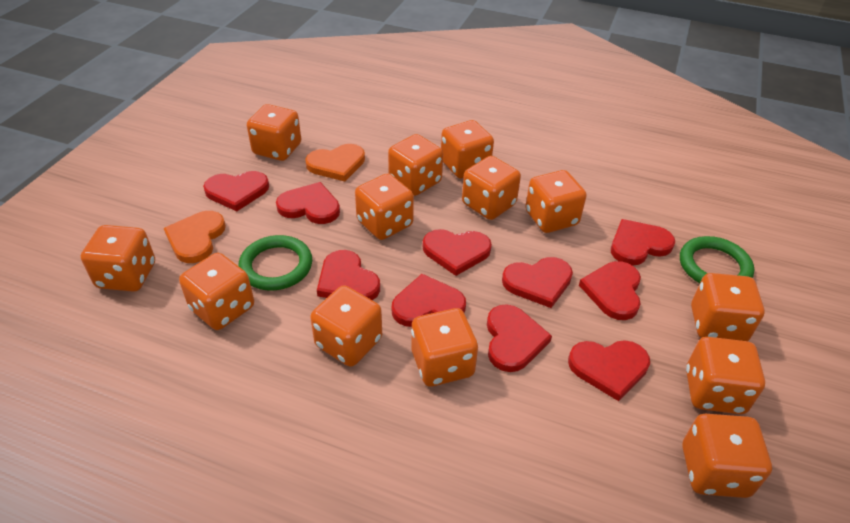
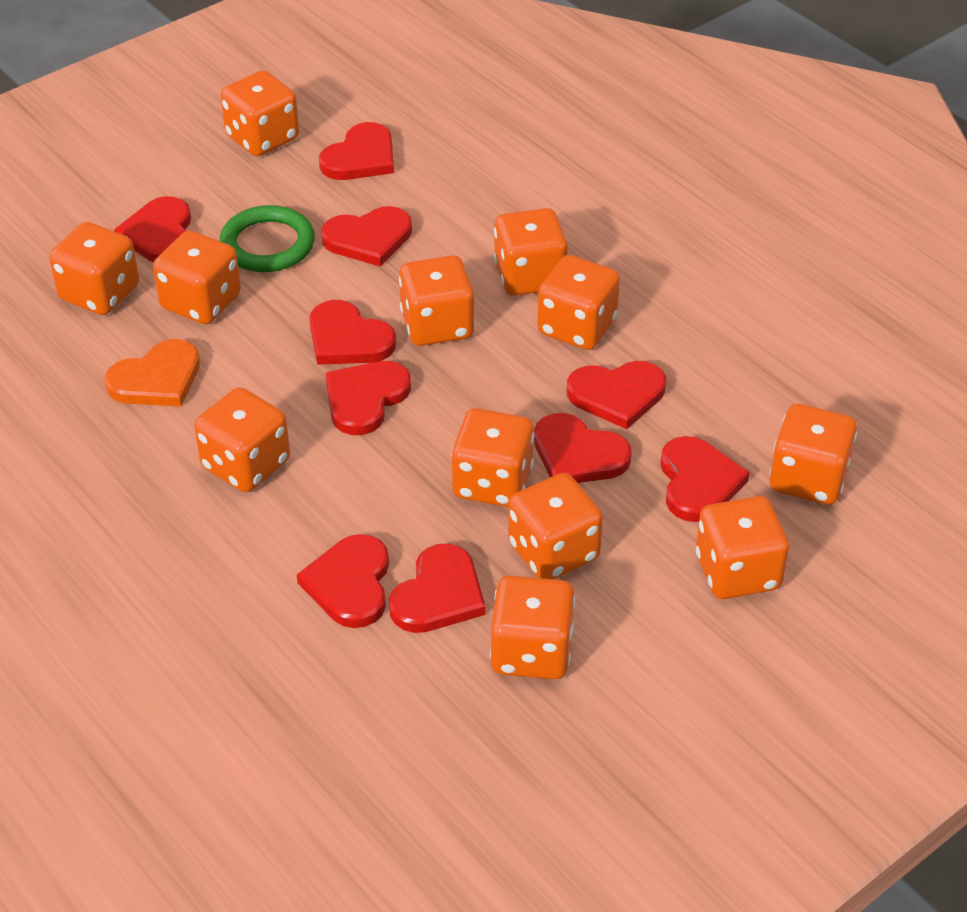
green ring: 2 -> 1
orange dice: 13 -> 12
orange heart: 2 -> 1

